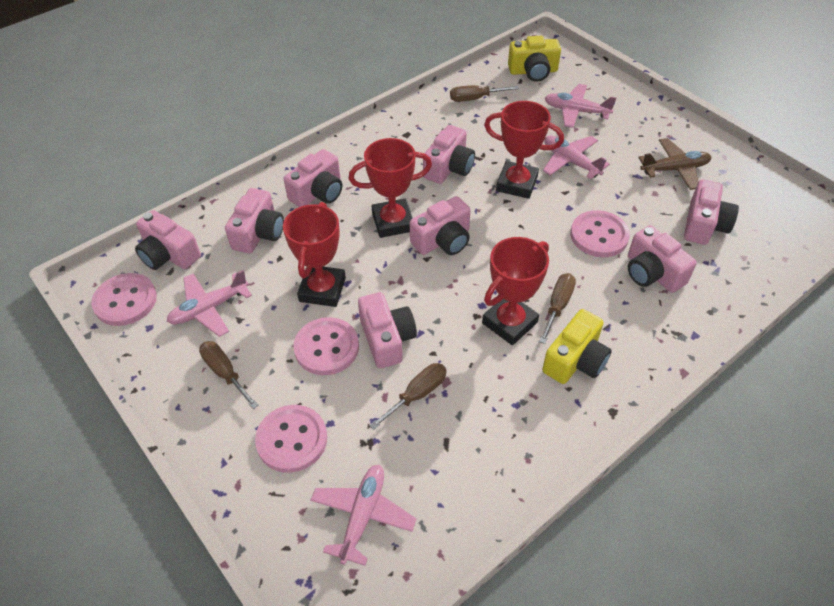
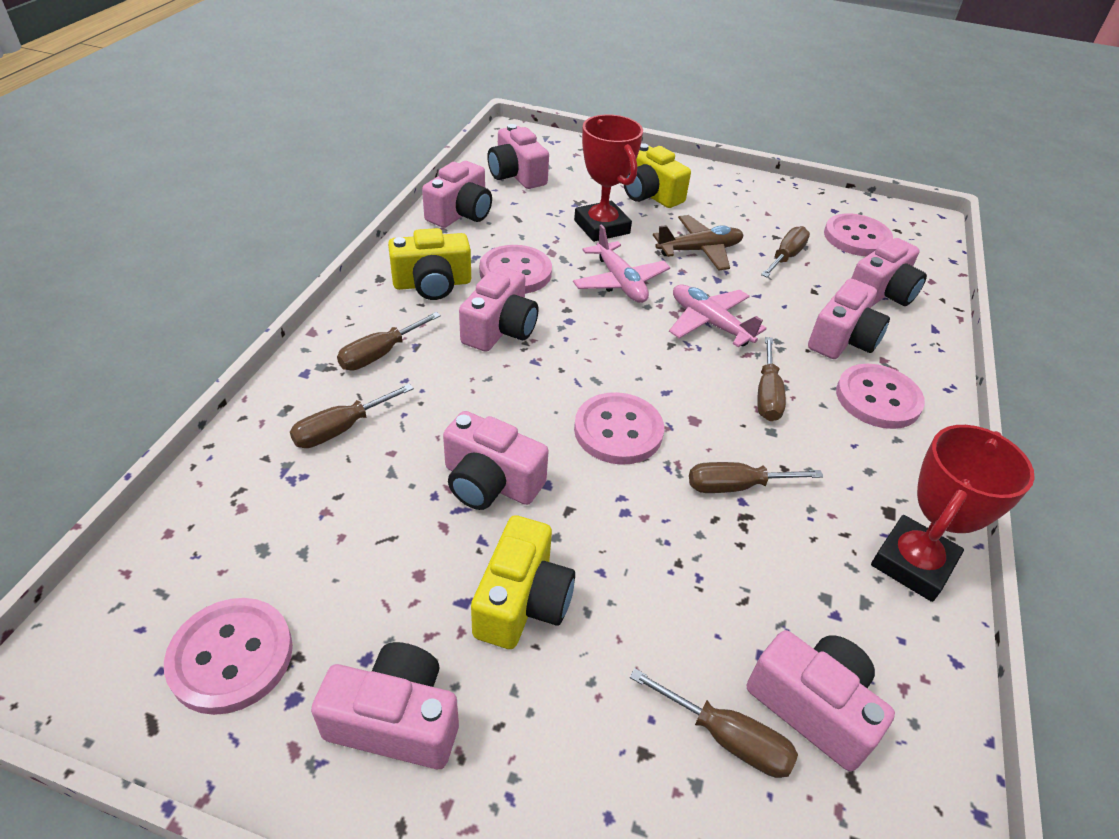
brown screwdriver: 4 -> 6
pink button: 4 -> 5
pink plane: 4 -> 2
red trophy: 4 -> 2
yellow camera: 2 -> 3

